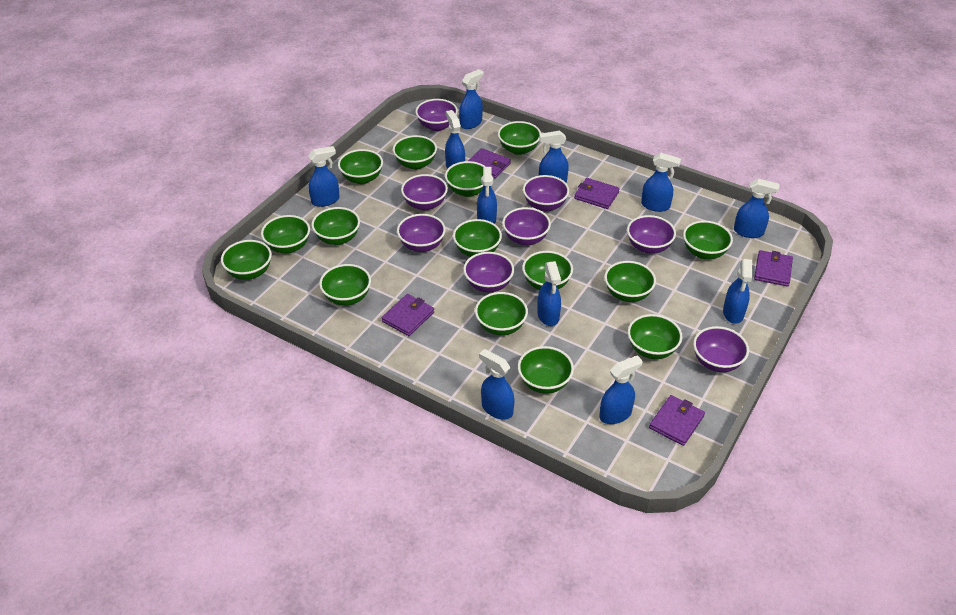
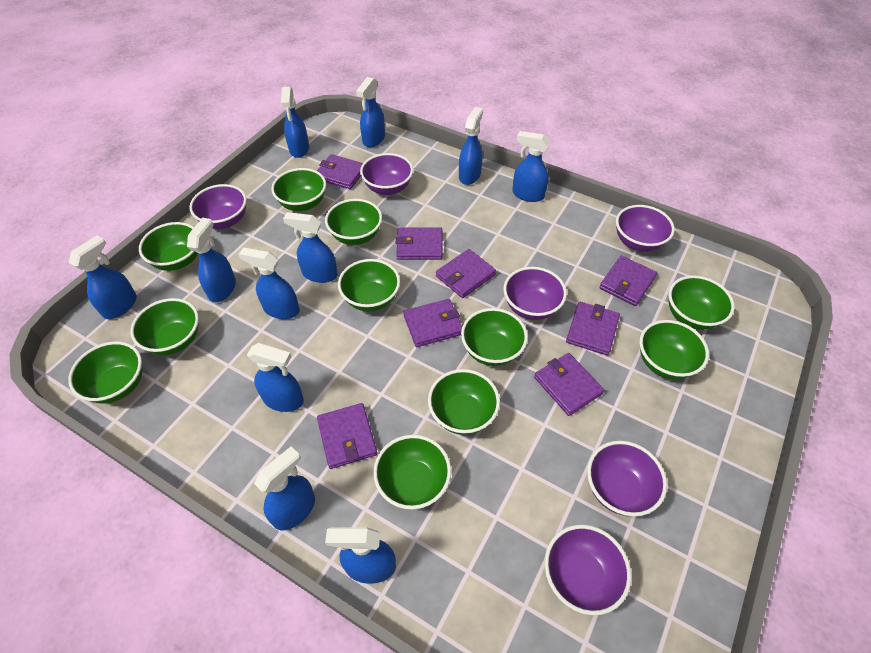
green bowl: 15 -> 11
purple bowl: 8 -> 6
purple wallet: 5 -> 8

